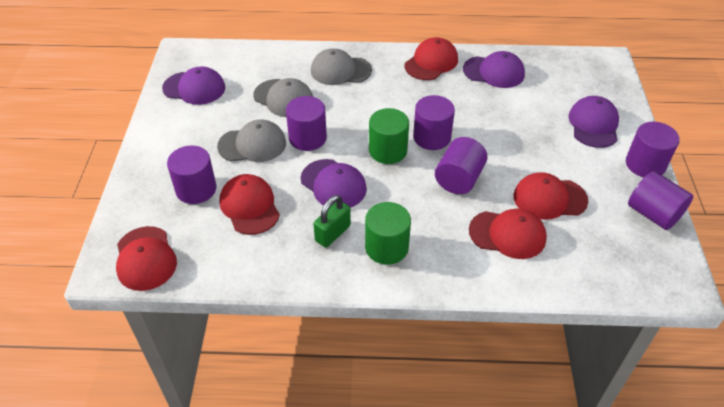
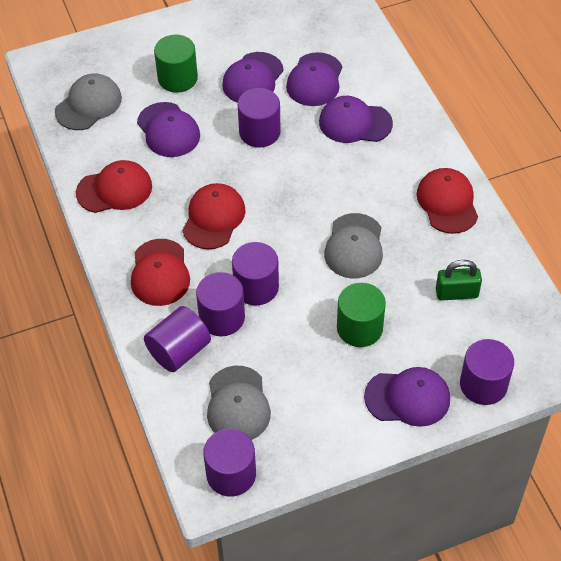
purple cap: 4 -> 5
red cap: 5 -> 4

